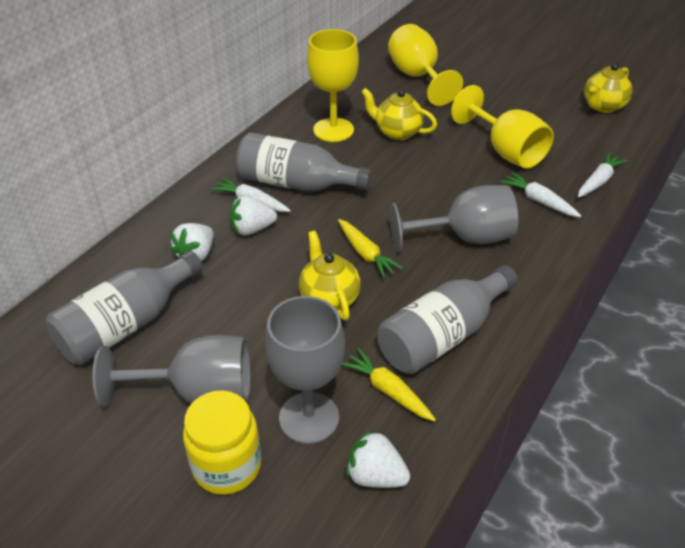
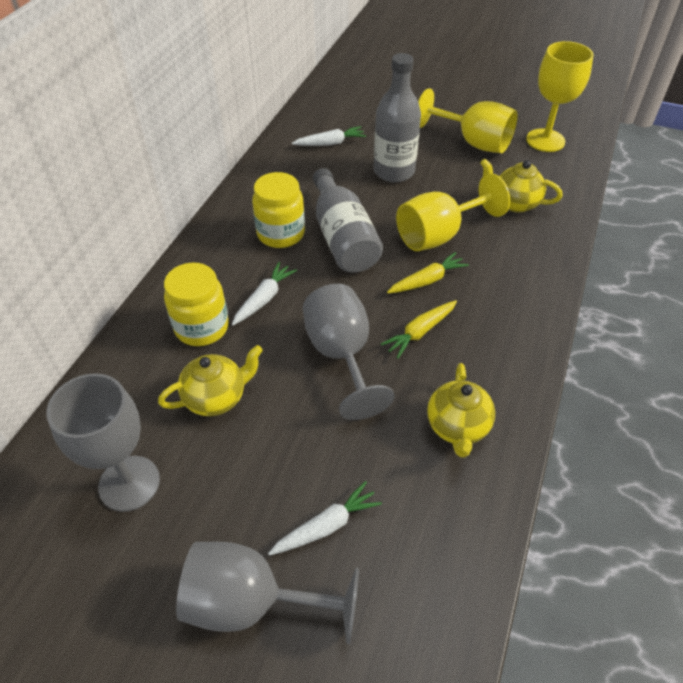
grey bottle: 3 -> 2
white strawberry: 3 -> 0
yellow jar: 1 -> 2

